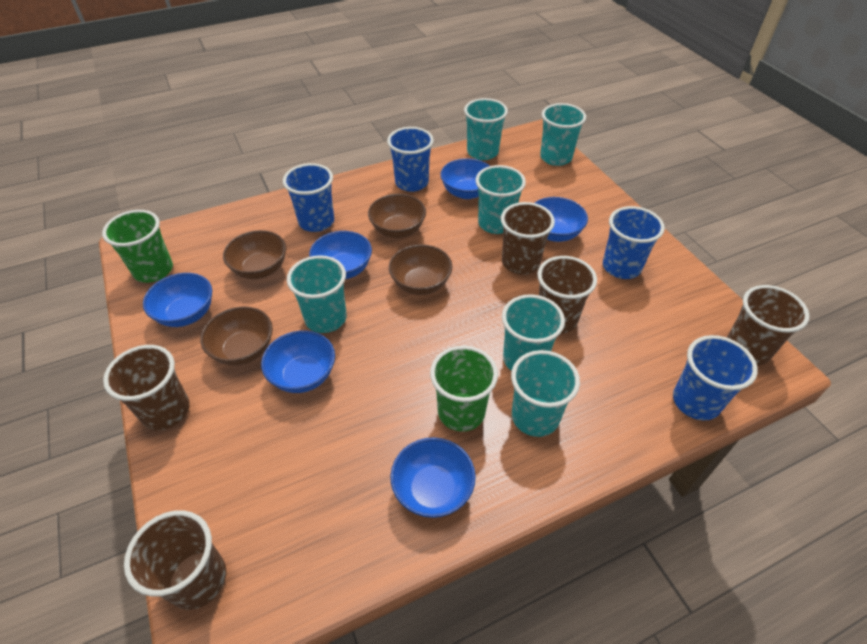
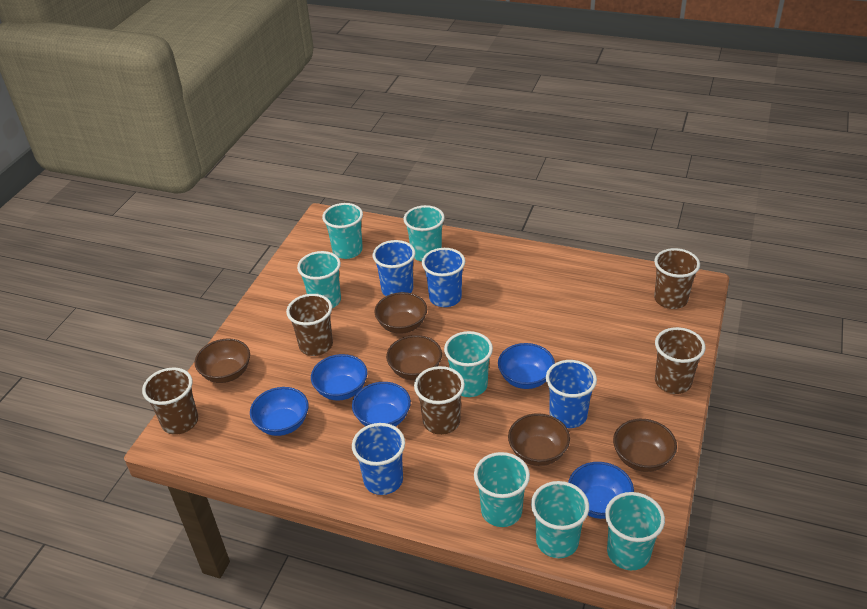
blue bowl: 6 -> 5
brown bowl: 4 -> 5
green cup: 2 -> 0
turquoise cup: 6 -> 7

